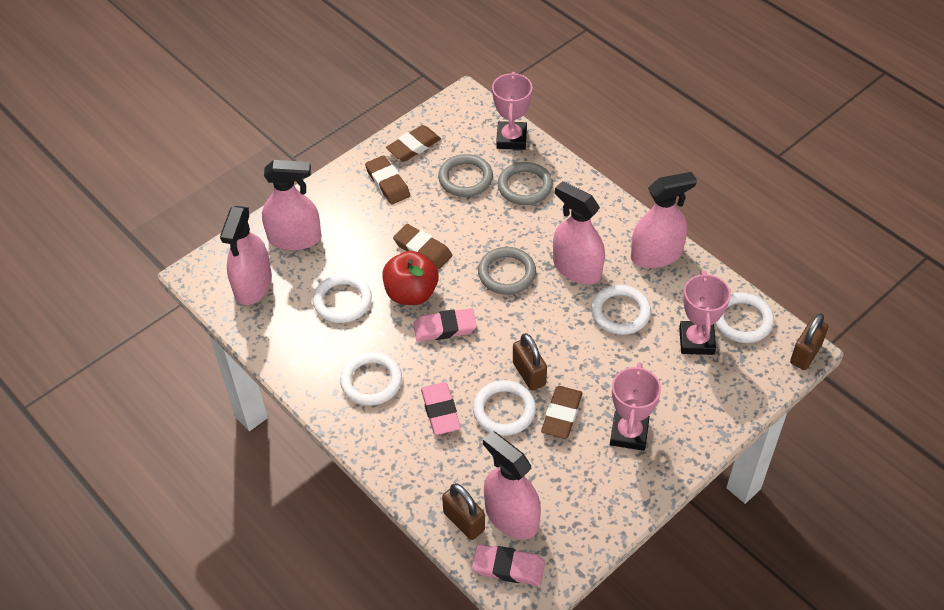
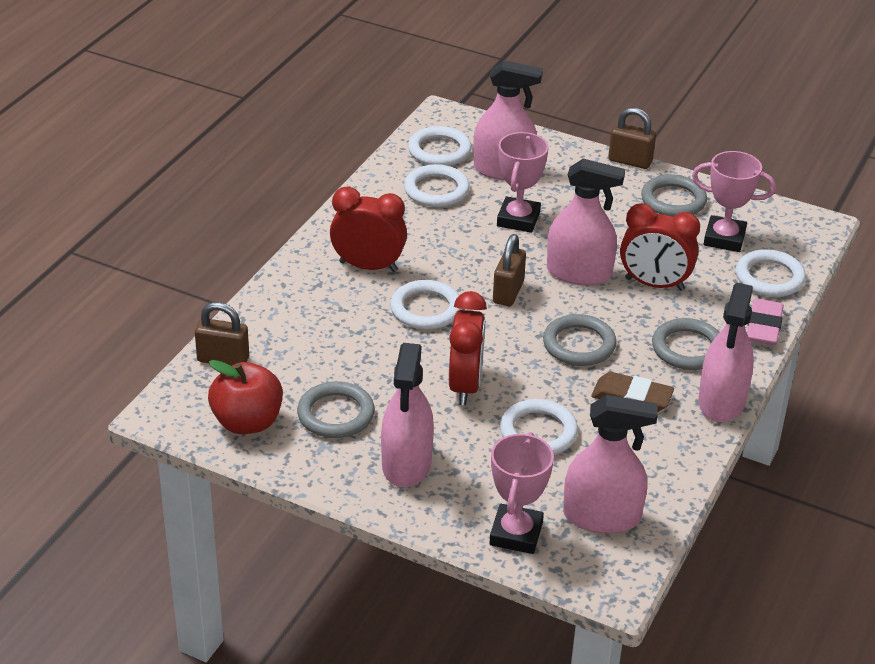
brown eraser: 4 -> 1
grey ring: 3 -> 4
pink eraser: 3 -> 1
red clock: 0 -> 3

